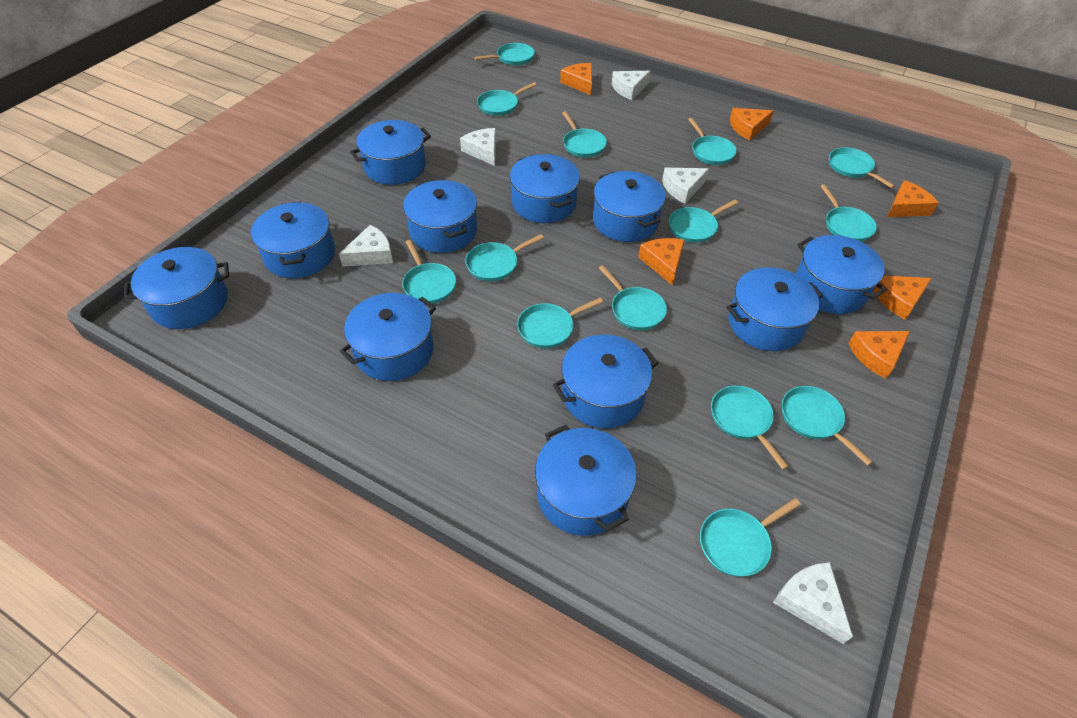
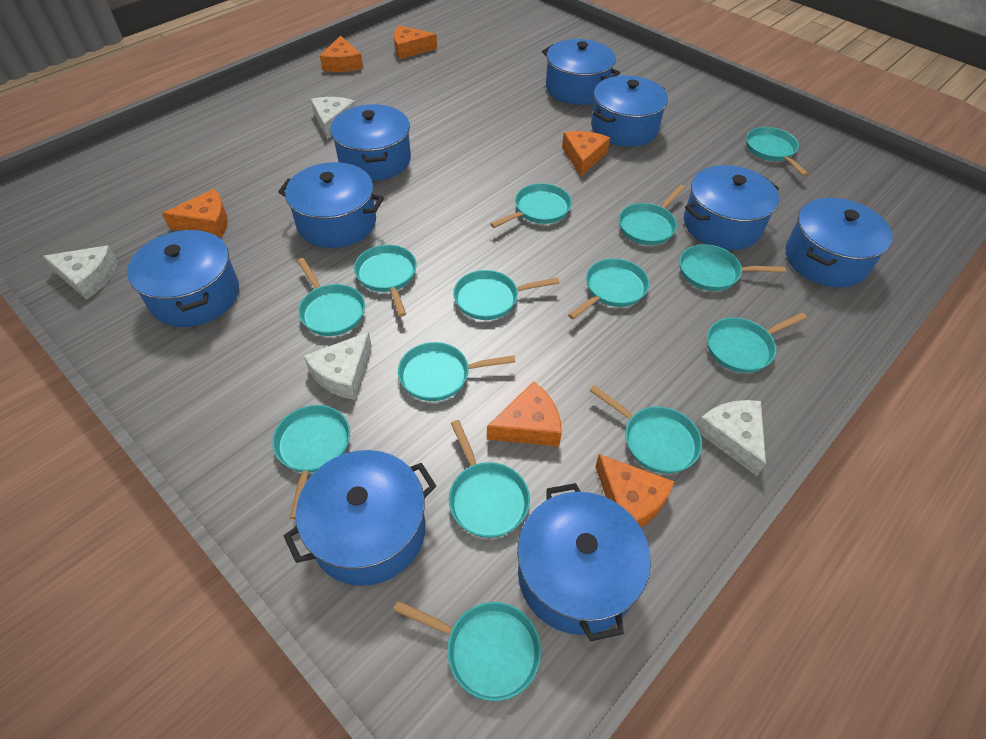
blue pot: 11 -> 9
white cheese: 5 -> 4

